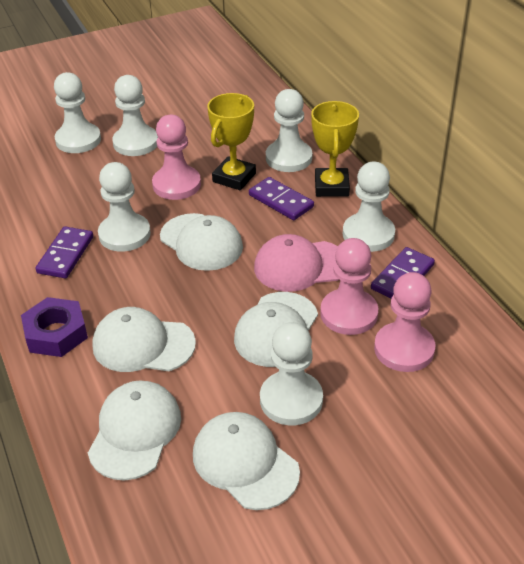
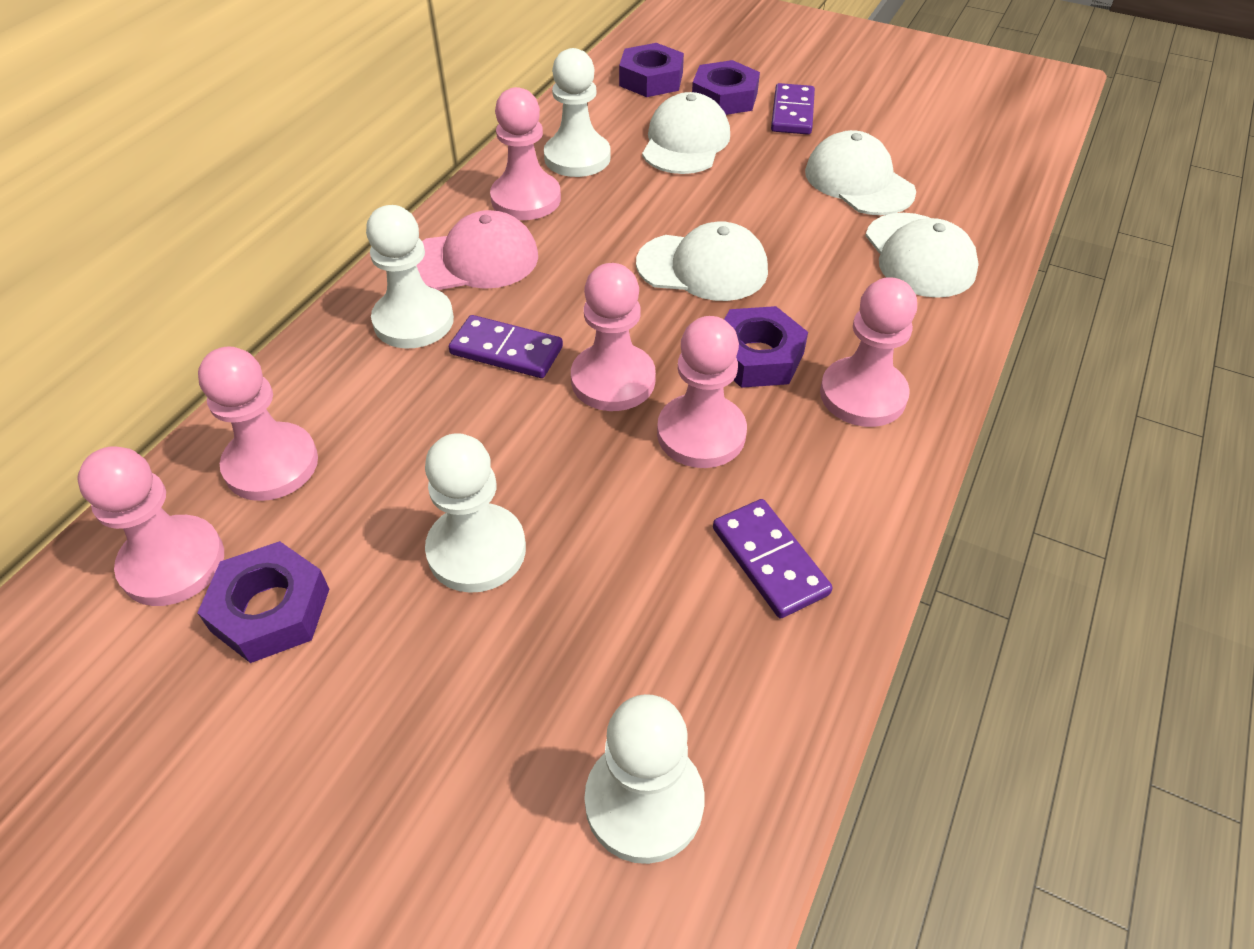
pink pawn: 3 -> 6
purple nut: 1 -> 4
white cap: 5 -> 4
white pawn: 6 -> 4
yellow trophy: 2 -> 0

